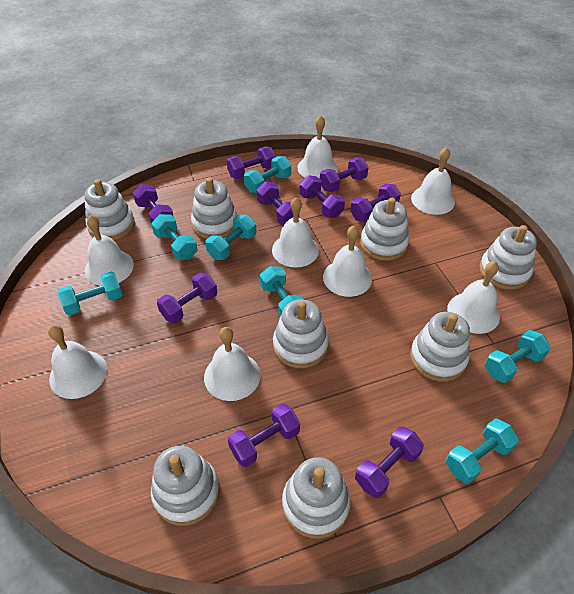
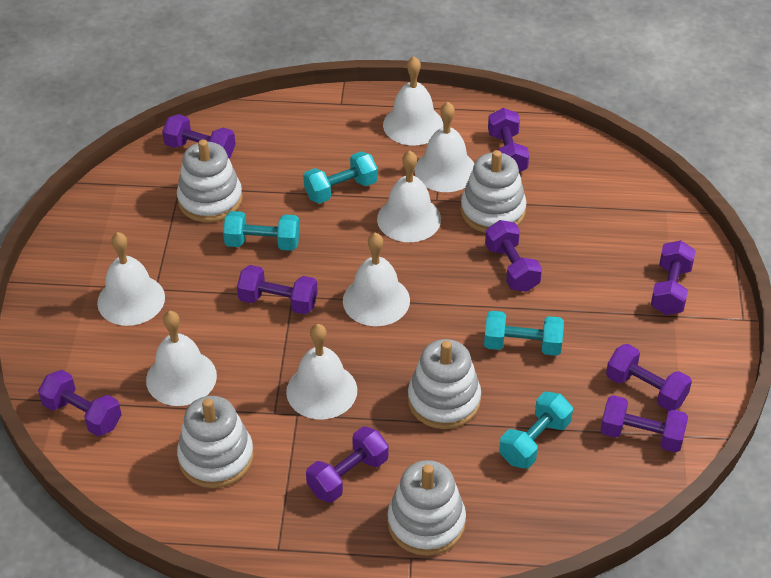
turquoise dumbbell: 7 -> 4
white bell: 8 -> 7
white stacking toy: 8 -> 5

